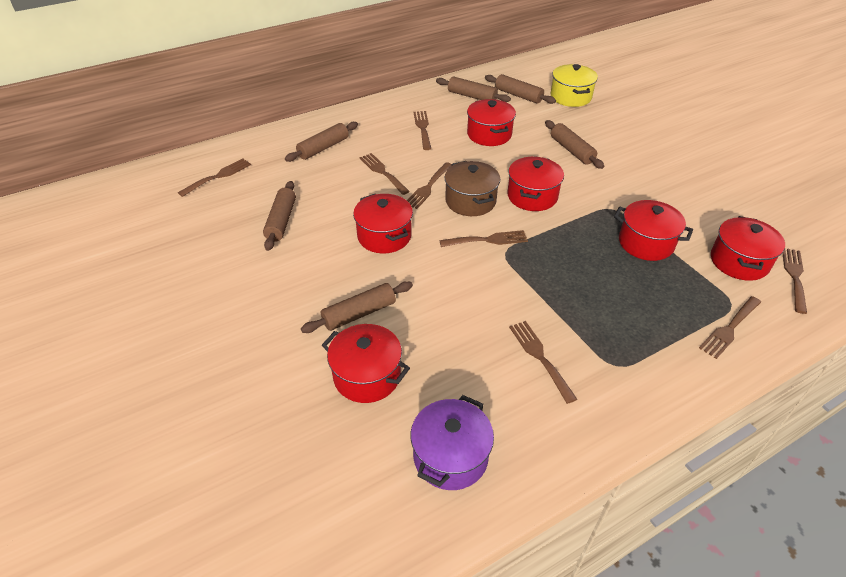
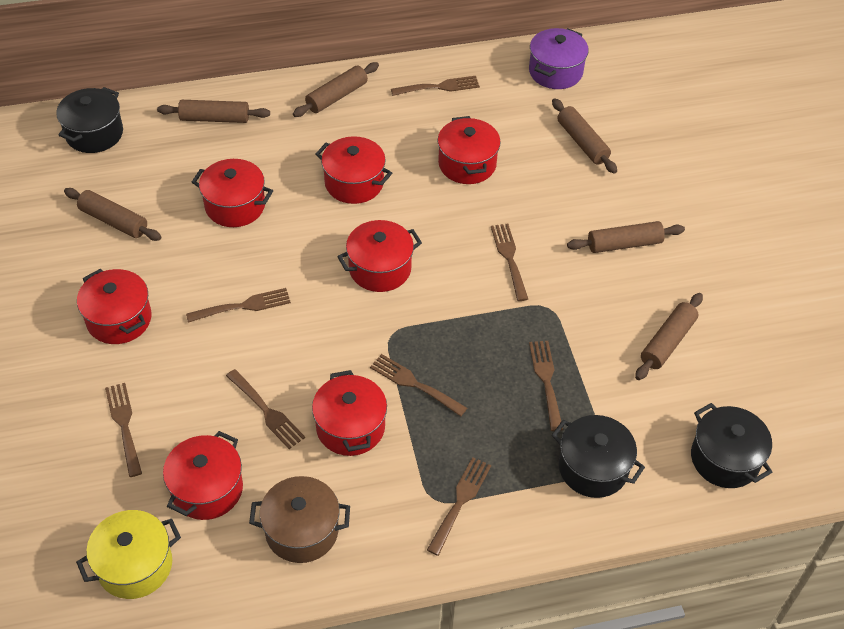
black pot: 0 -> 3
red pot: 6 -> 7

